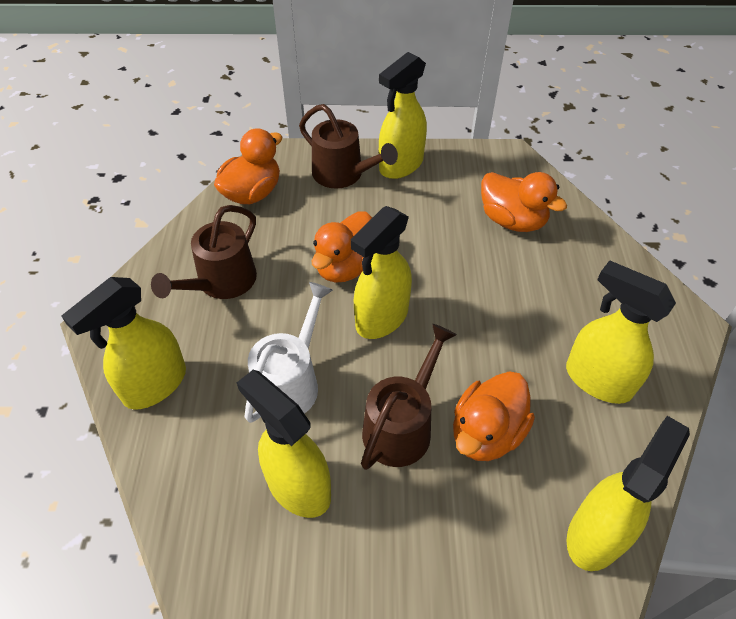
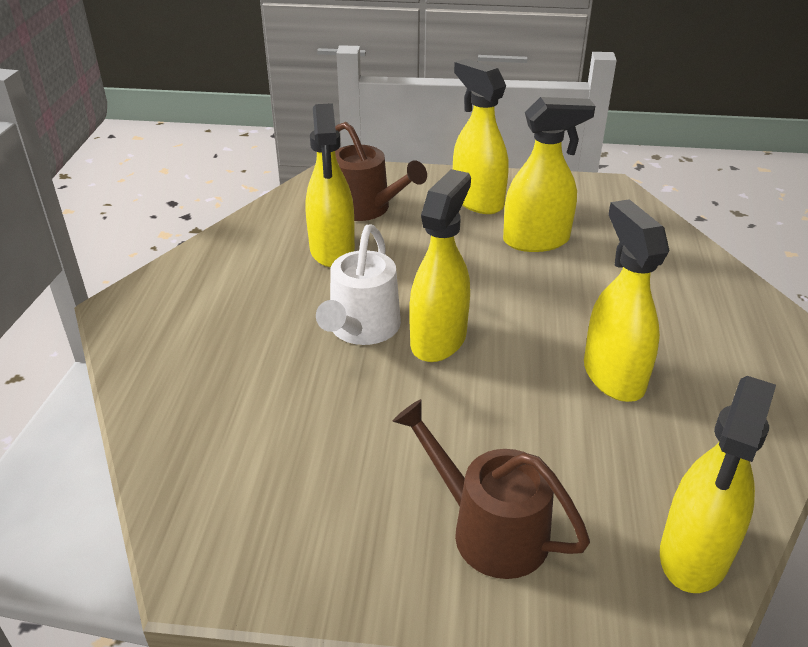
brown watering can: 3 -> 2
orange duck: 4 -> 0

